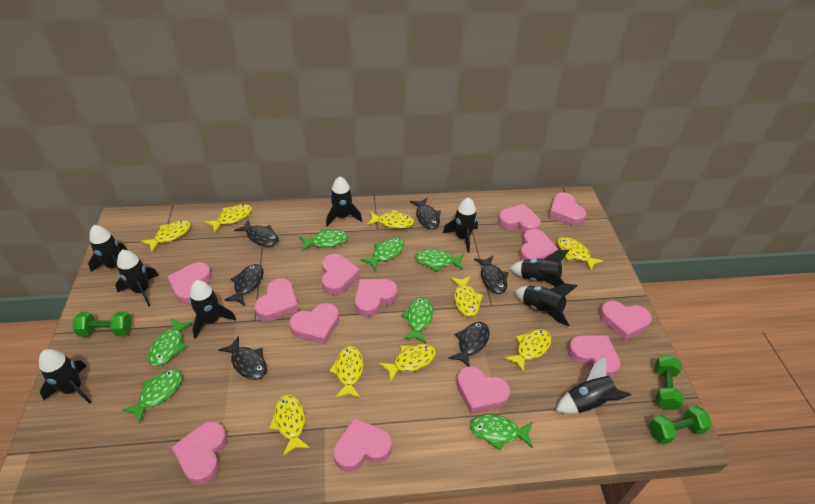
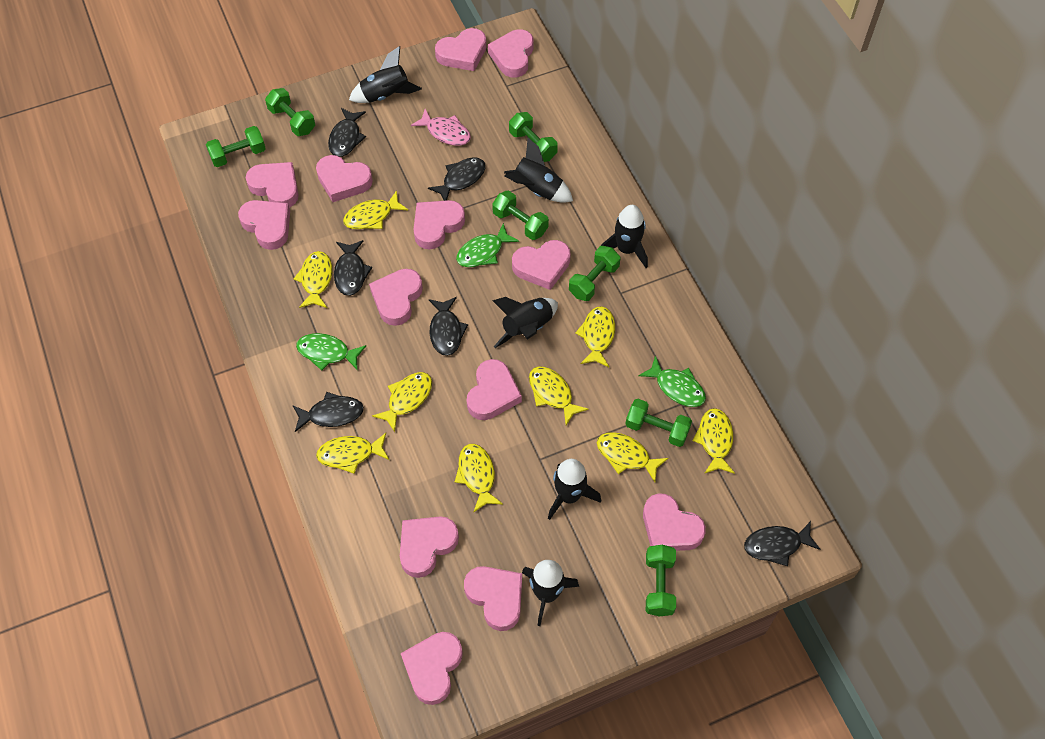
black rocket: 9 -> 6
green dumbbell: 3 -> 7
green fish: 7 -> 3
pink fish: 0 -> 1

